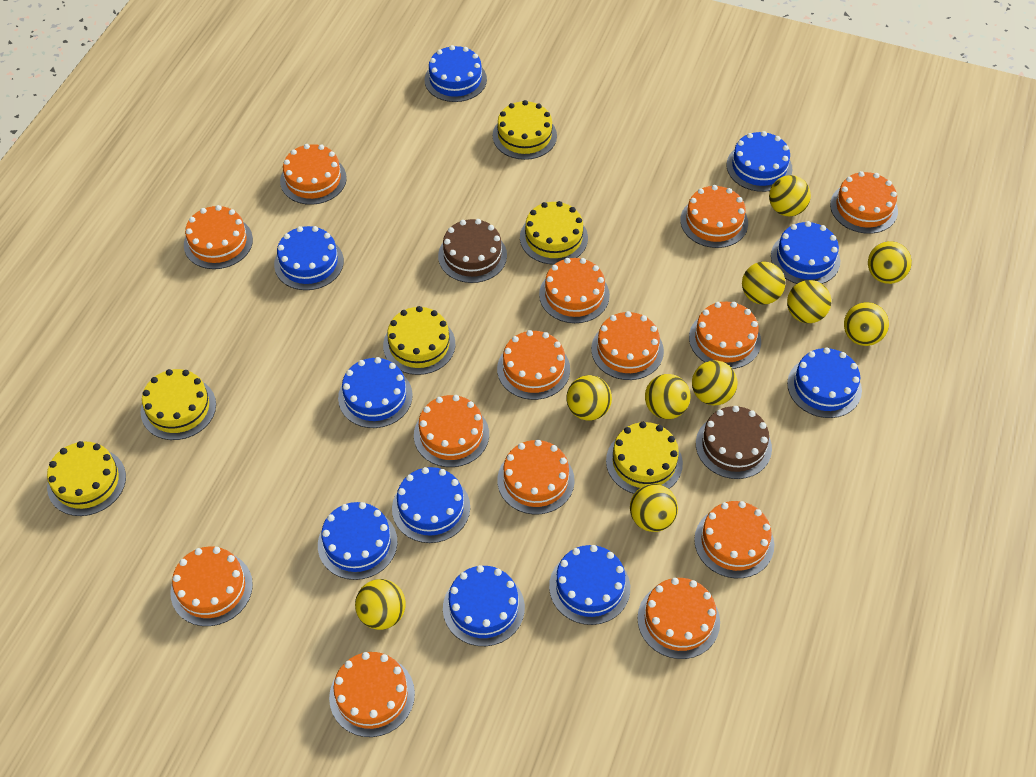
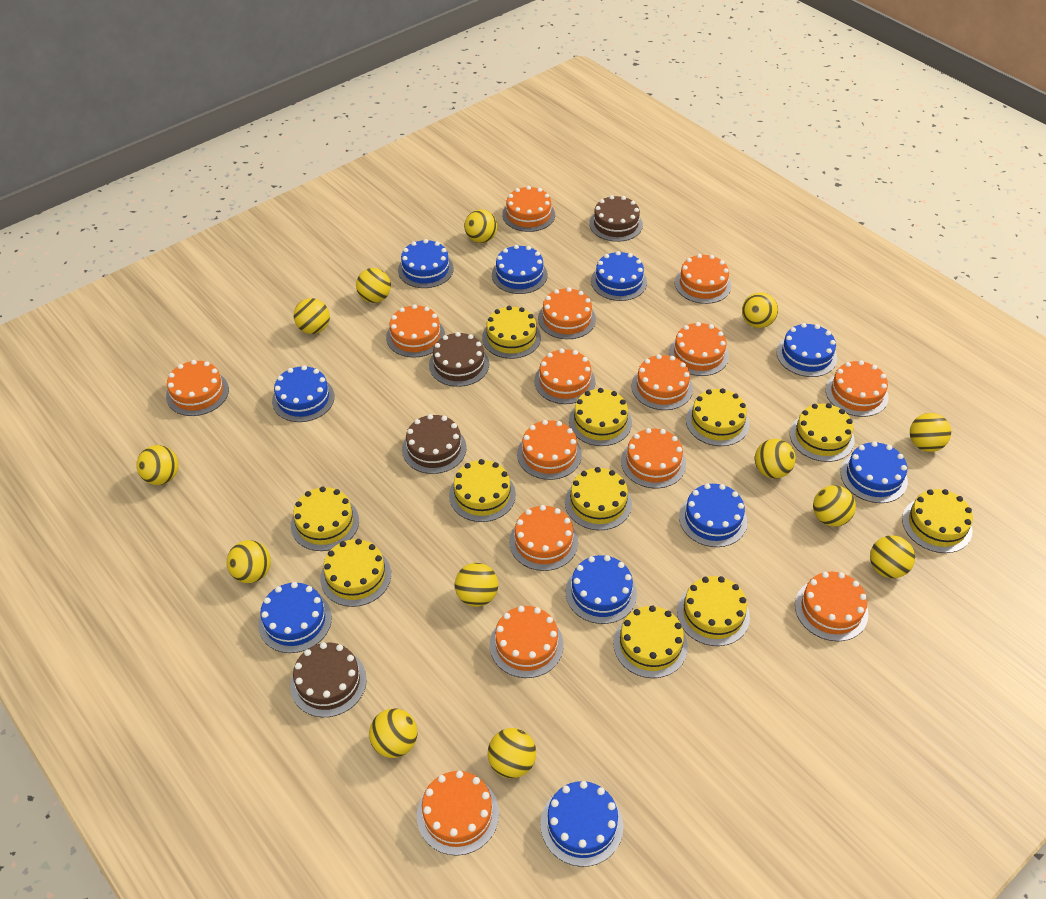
brown cake: 2 -> 4
orange cake: 14 -> 15
yellow ball: 10 -> 13
yellow cake: 6 -> 11

